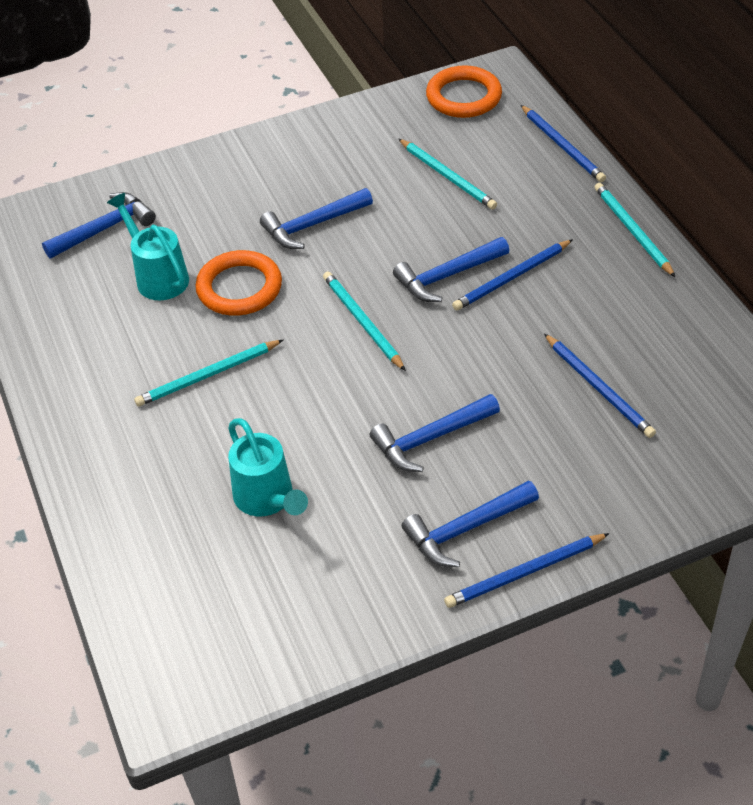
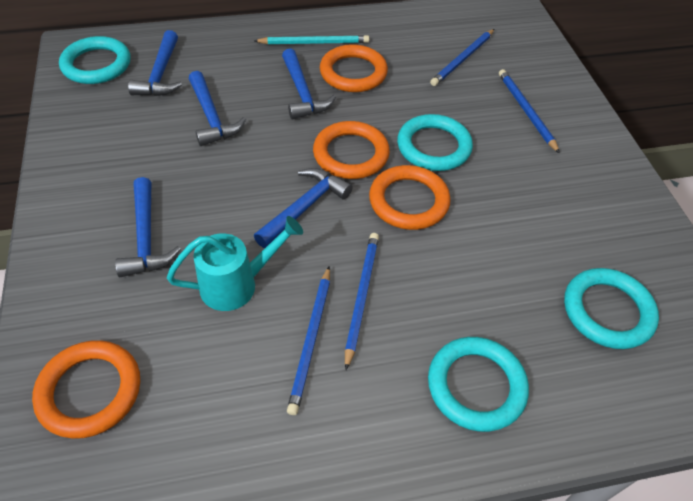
orange ring: 2 -> 4
turquoise pencil: 4 -> 1
turquoise ring: 0 -> 4
turquoise watering can: 2 -> 1

